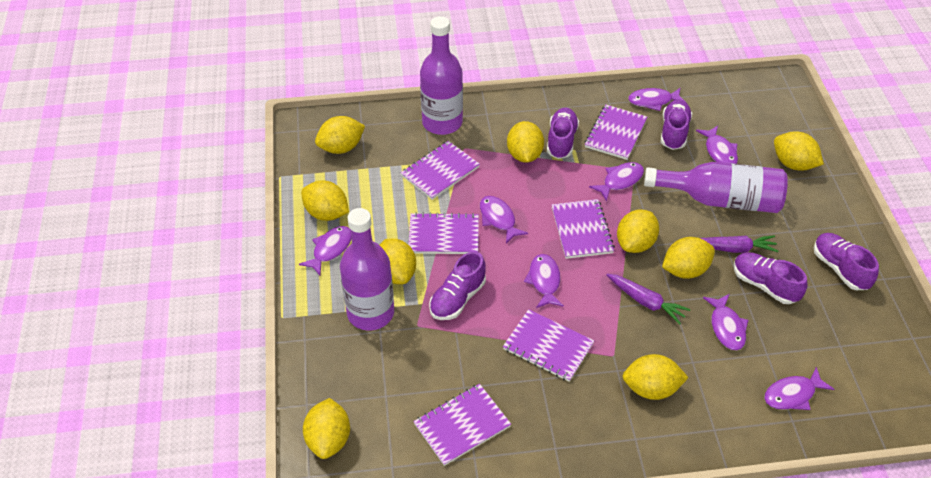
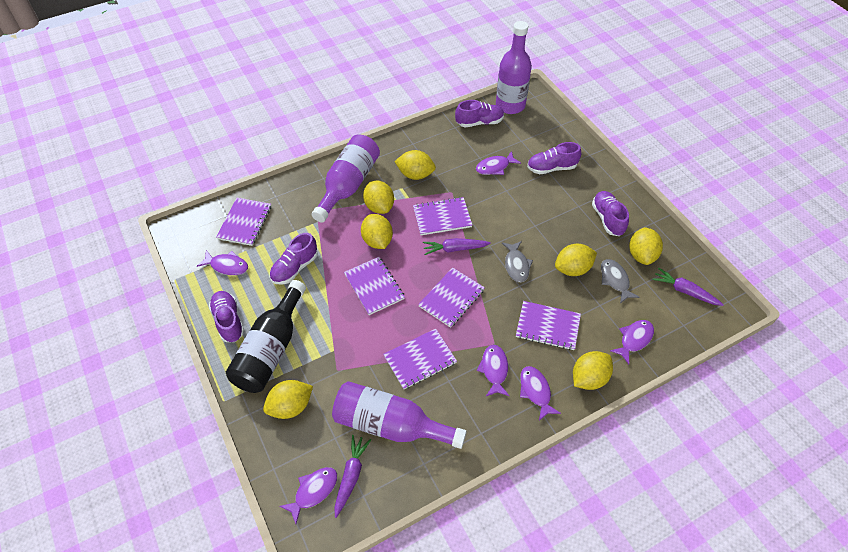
black bottle: 0 -> 1
grey fish: 0 -> 2
purple carrot: 2 -> 3
purple fish: 8 -> 6
yellow lemon: 9 -> 7

